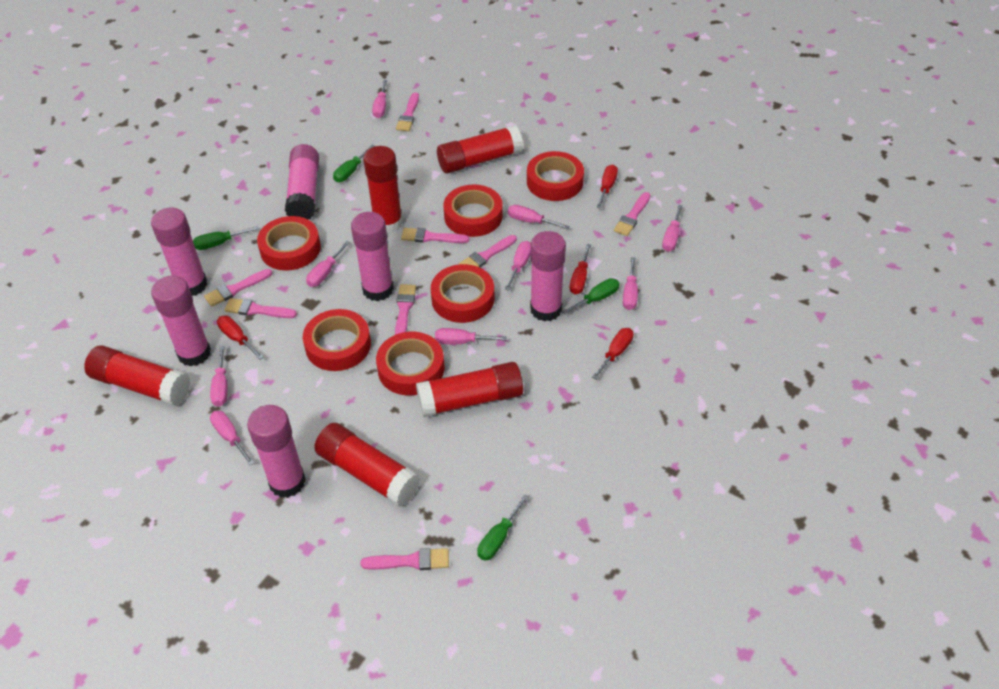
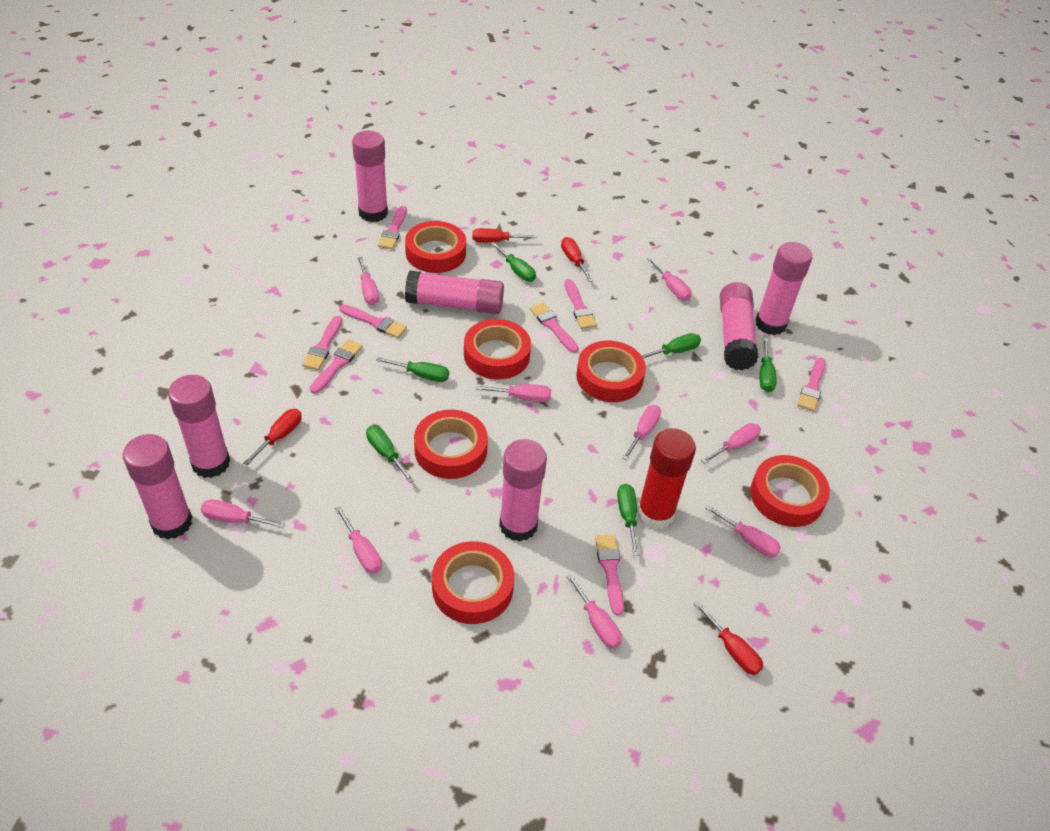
green screwdriver: 4 -> 6
pink glue stick: 6 -> 7
red glue stick: 5 -> 1

